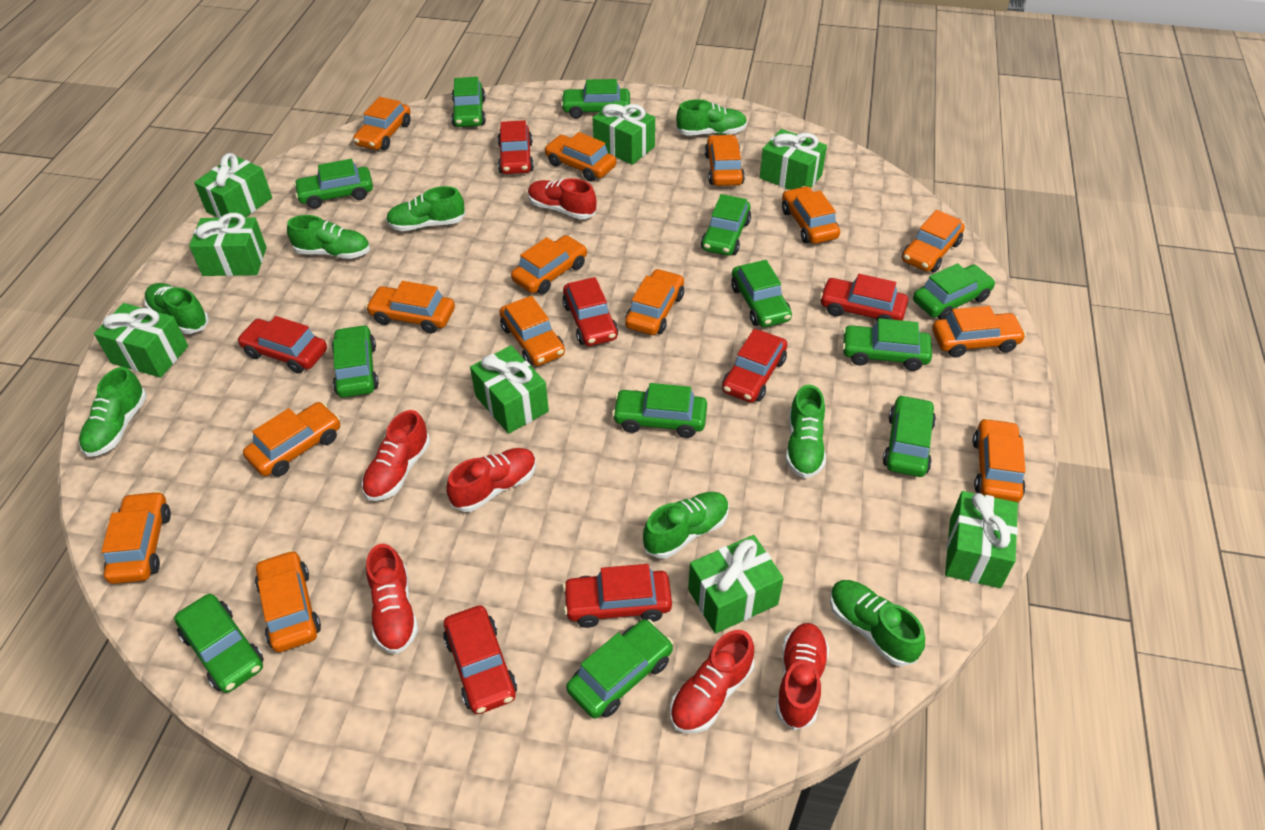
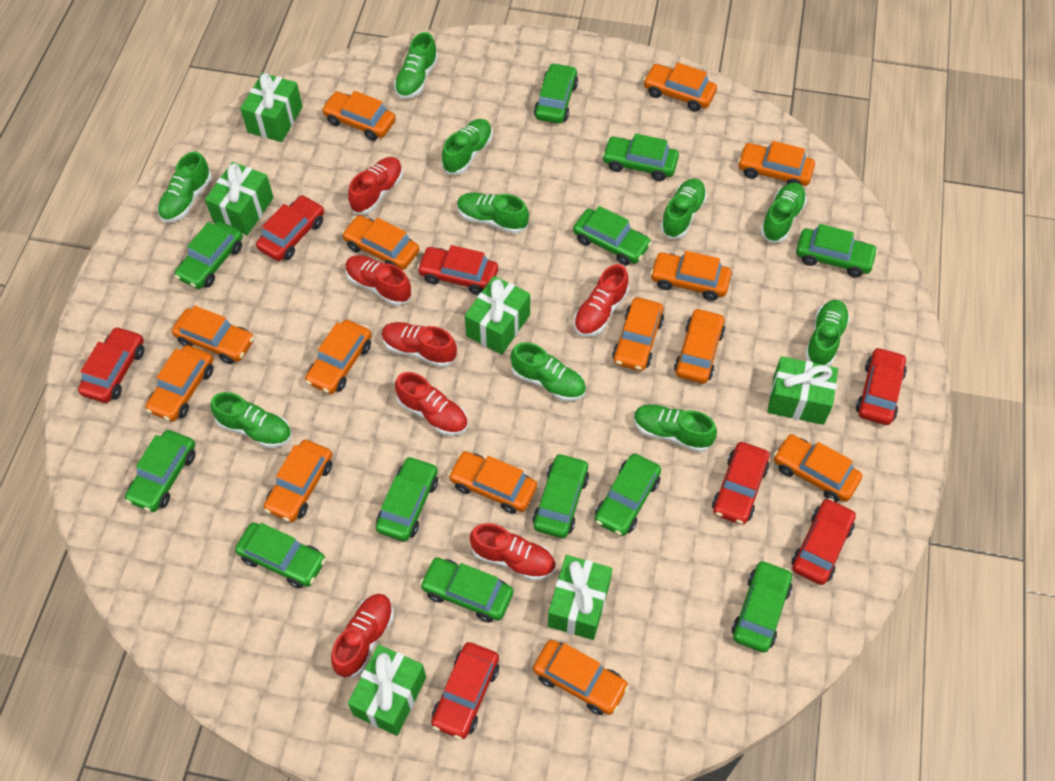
green gift: 8 -> 6
green shoe: 8 -> 10
red shoe: 6 -> 7

